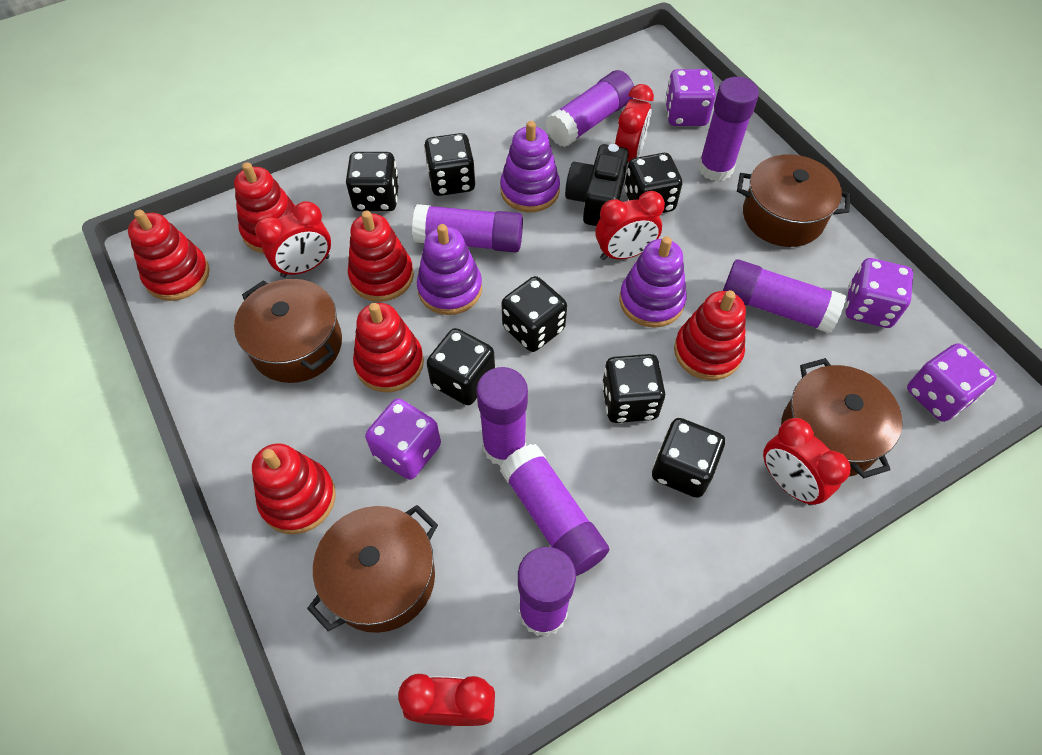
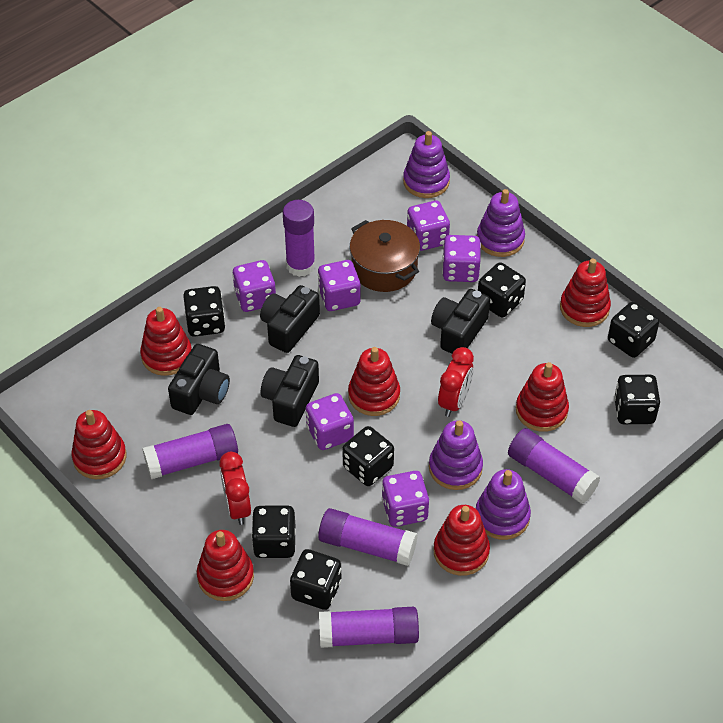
black camera: 1 -> 4
brown pot: 4 -> 1
purple dice: 4 -> 6
purple glue stick: 7 -> 5
purple stacking toy: 3 -> 4
red clock: 5 -> 2
red stacking toy: 6 -> 7

